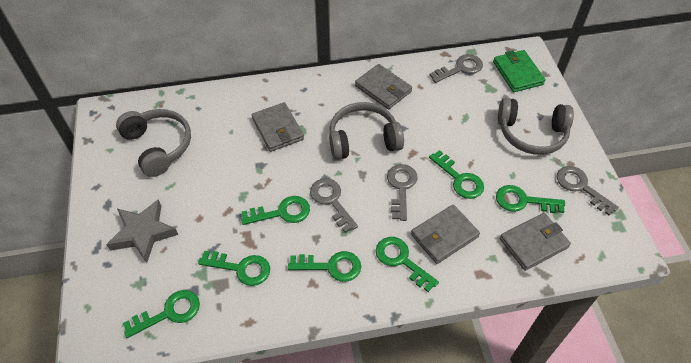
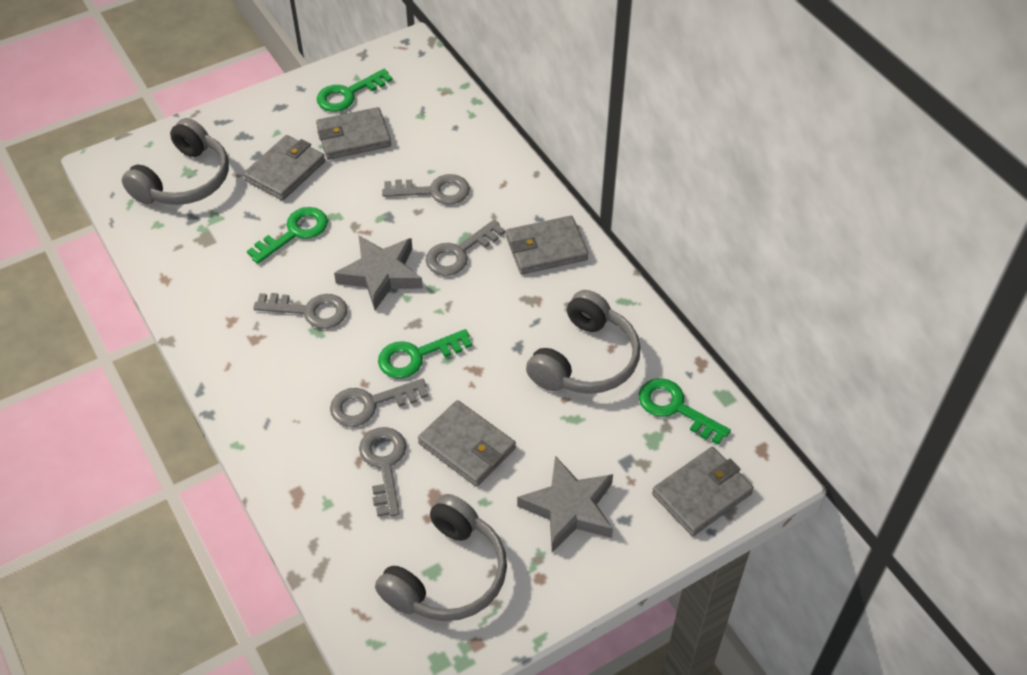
green key: 7 -> 4
green wallet: 1 -> 0
grey key: 4 -> 5
grey star: 1 -> 2
grey wallet: 4 -> 5

